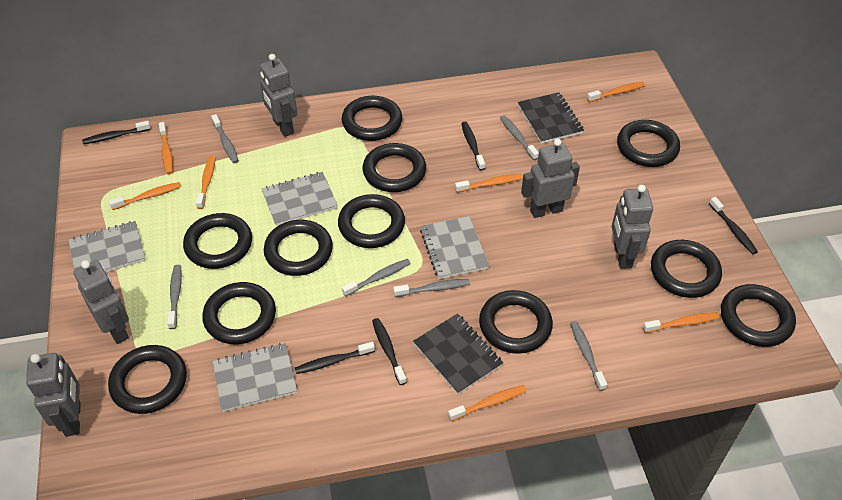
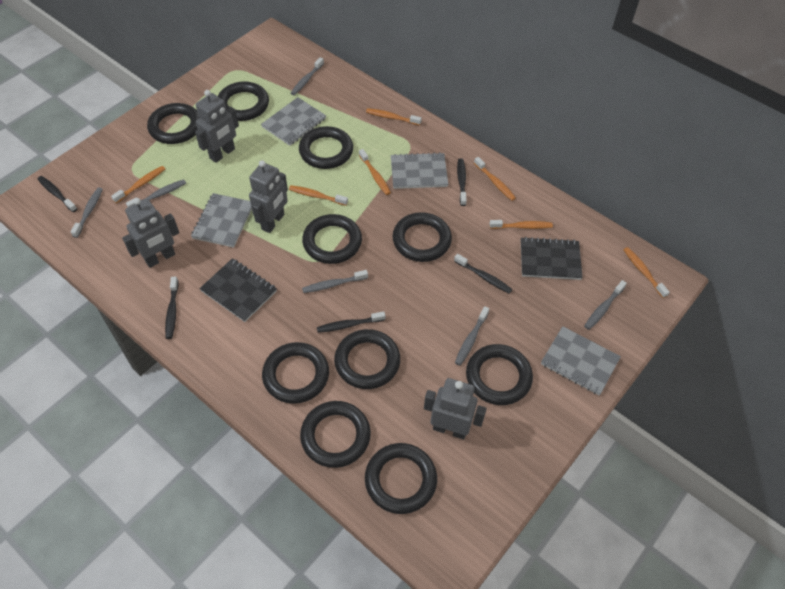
black ring: 11 -> 10
grey robot: 5 -> 4

